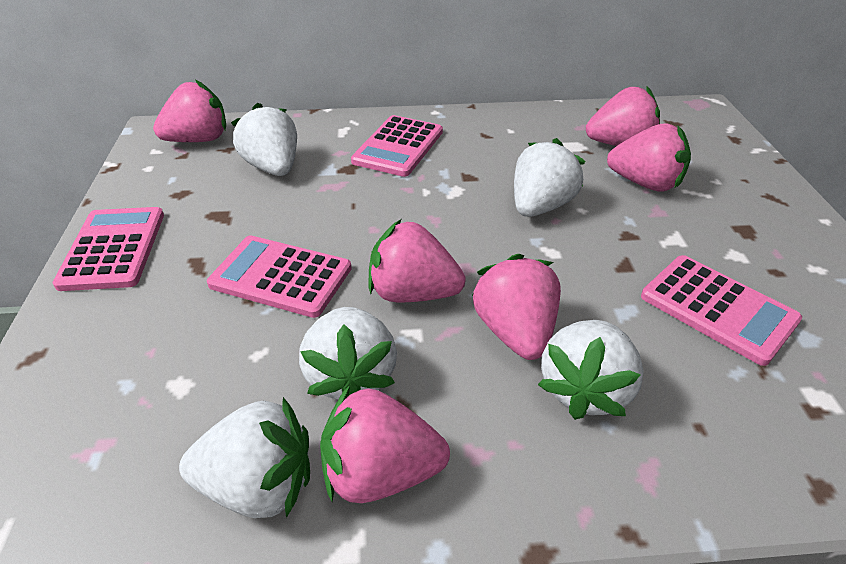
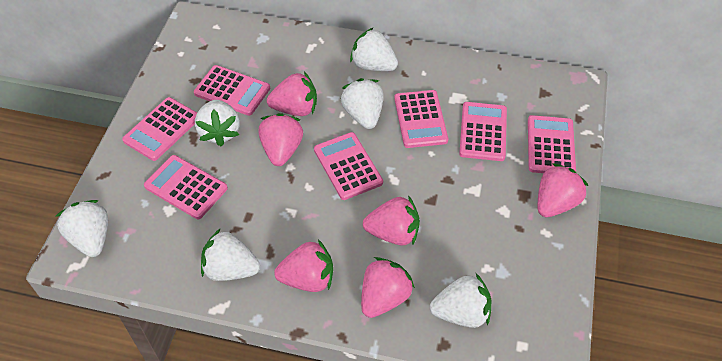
pink calculator: 4 -> 7
white strawberry: 5 -> 6

